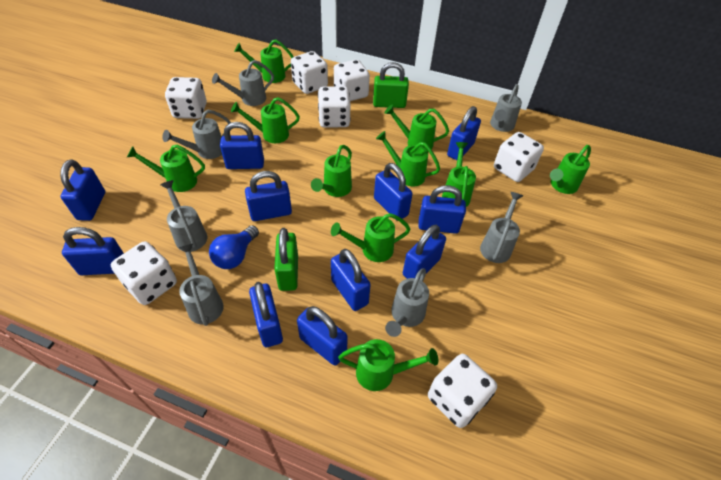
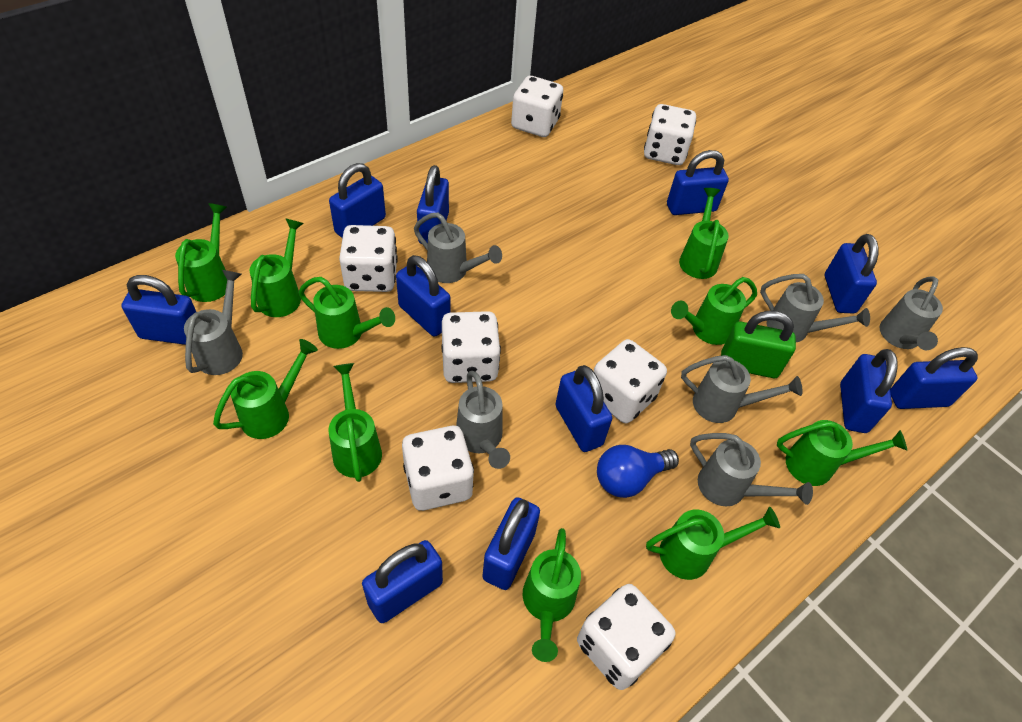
green padlock: 2 -> 1

